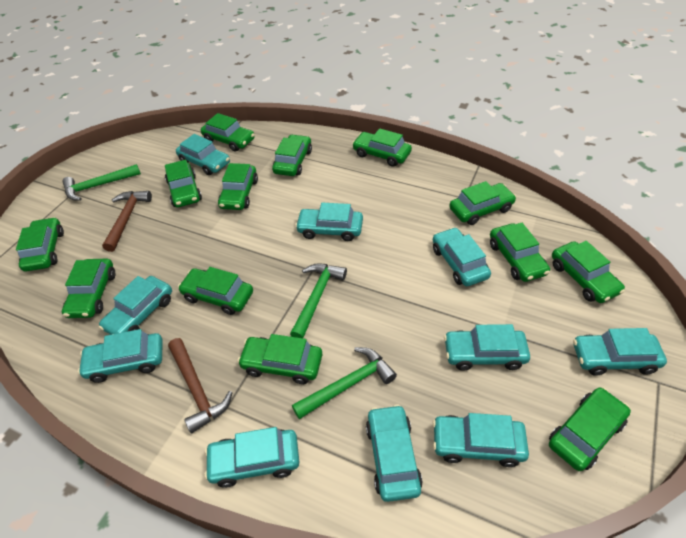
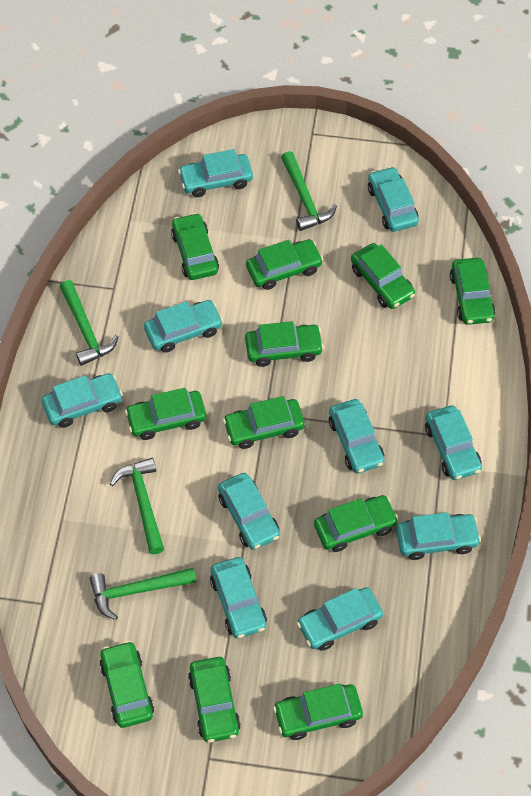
brown hammer: 2 -> 0
green car: 13 -> 11
green hammer: 3 -> 4

